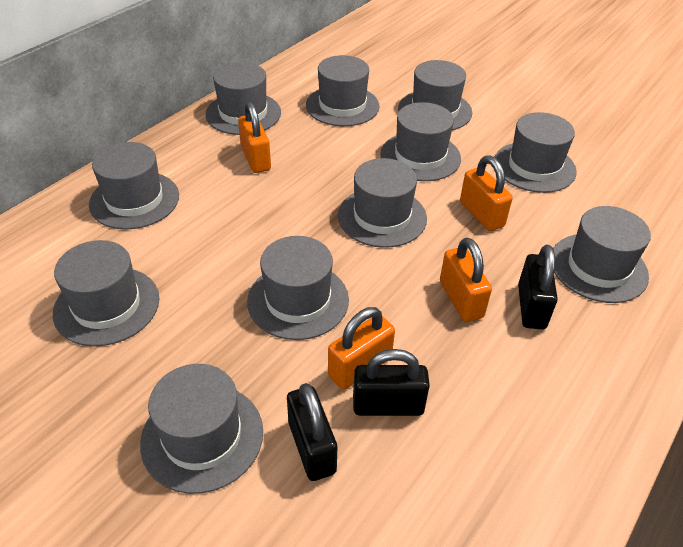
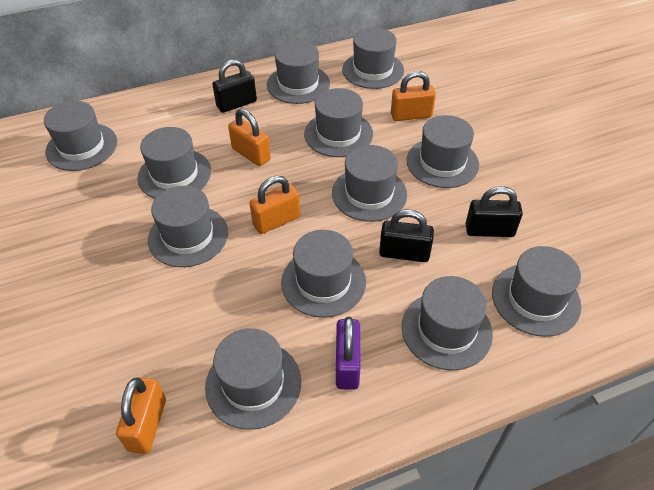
grey hat: 11 -> 12
purple padlock: 0 -> 1

